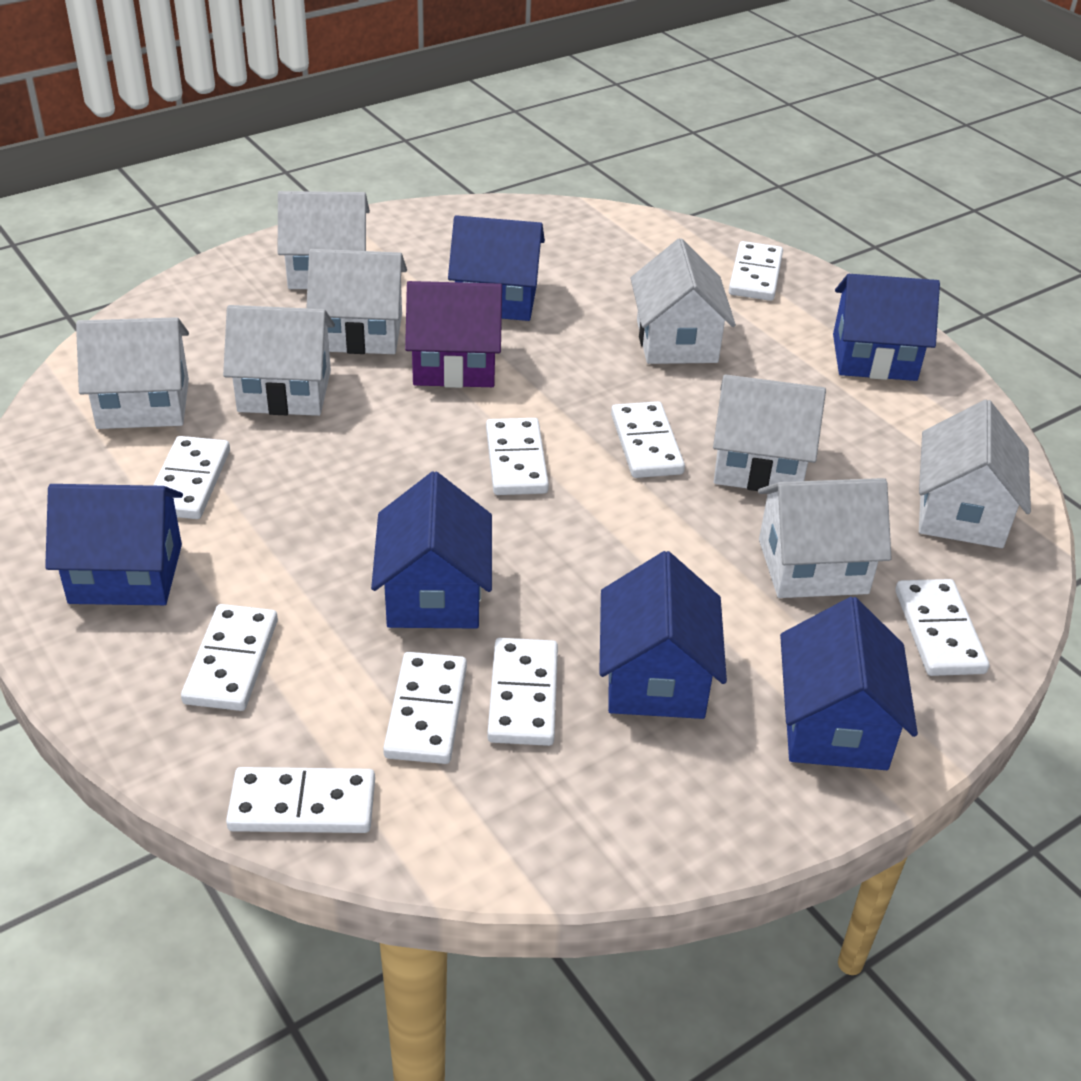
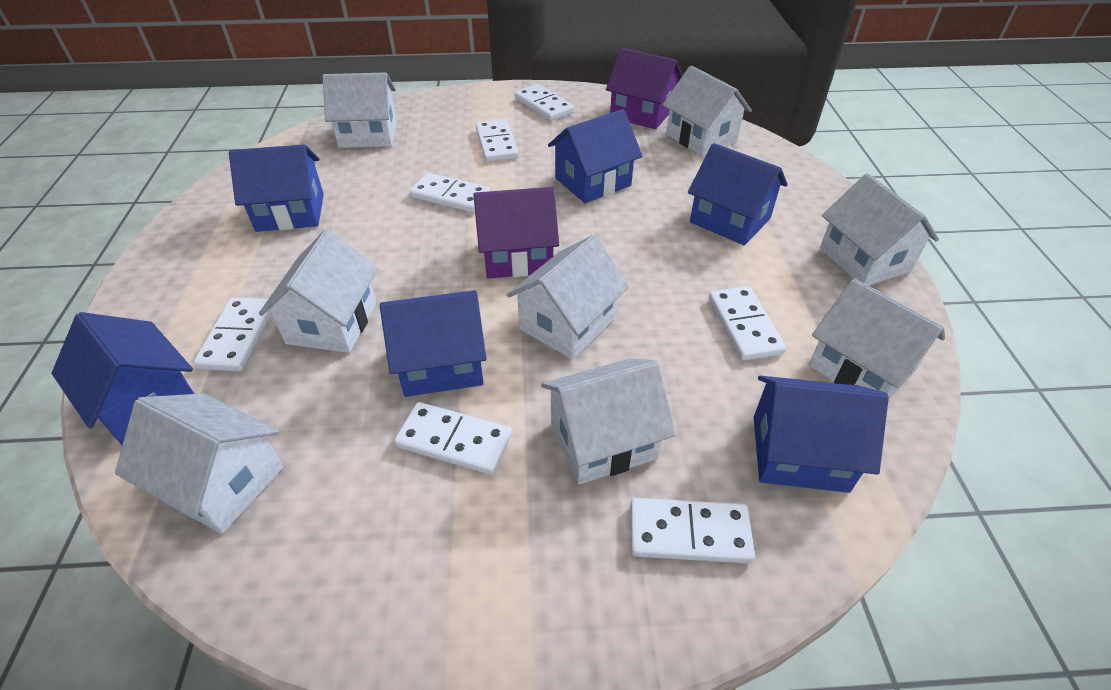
purple house: 1 -> 2
white domino: 9 -> 7

